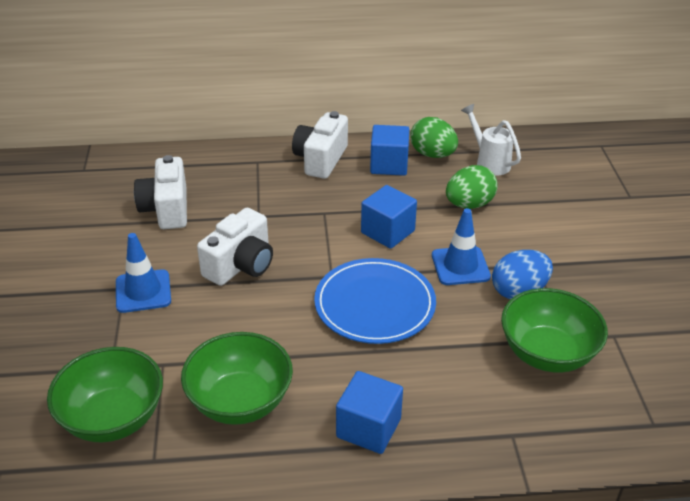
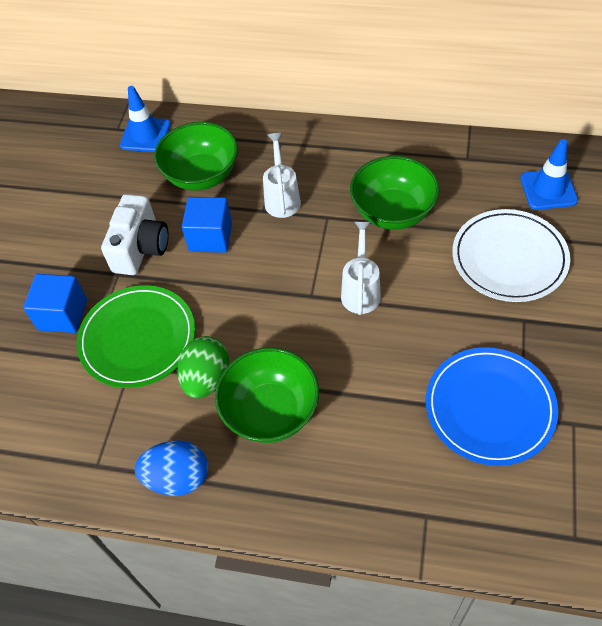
blue cube: 3 -> 2
green egg: 2 -> 1
green plate: 0 -> 1
white camera: 3 -> 1
white plate: 0 -> 1
white watering can: 1 -> 2

